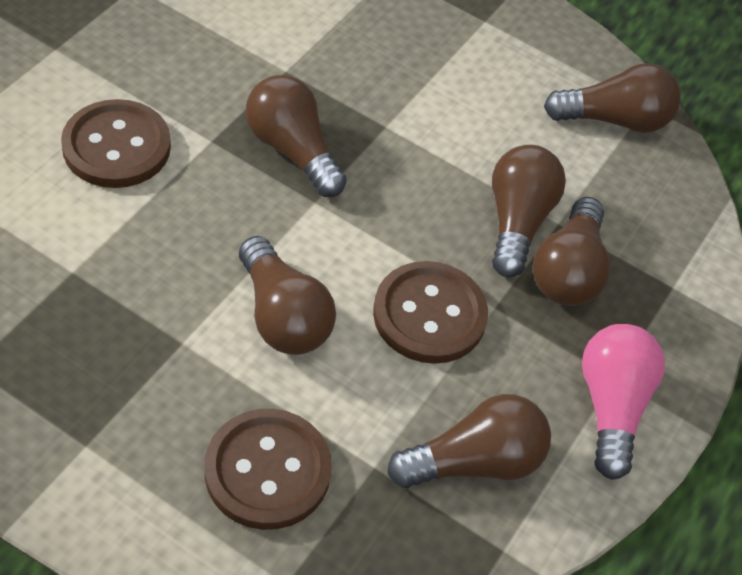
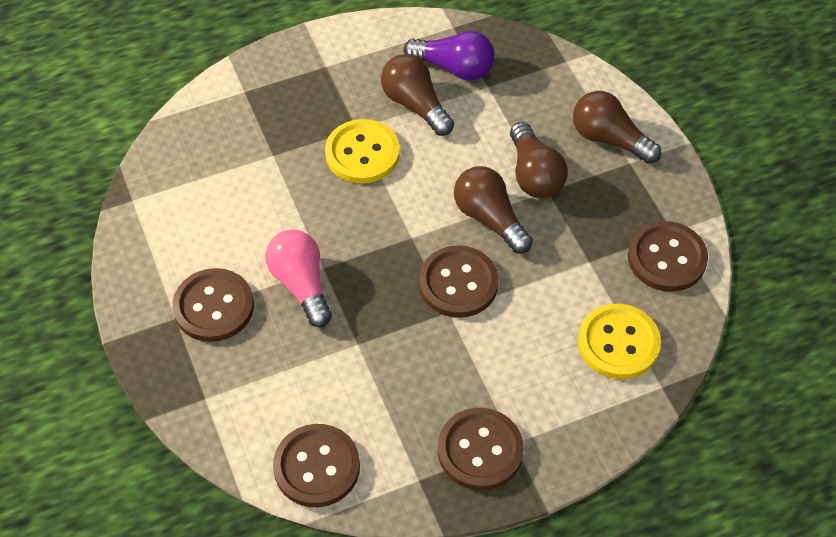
brown button: 3 -> 5
brown light bulb: 6 -> 4
purple light bulb: 0 -> 1
yellow button: 0 -> 2

